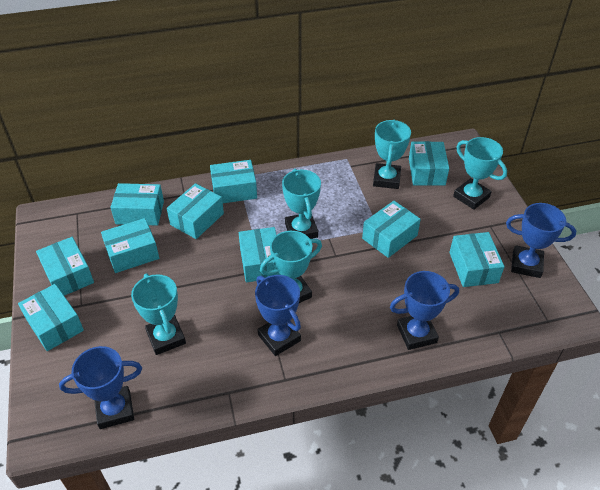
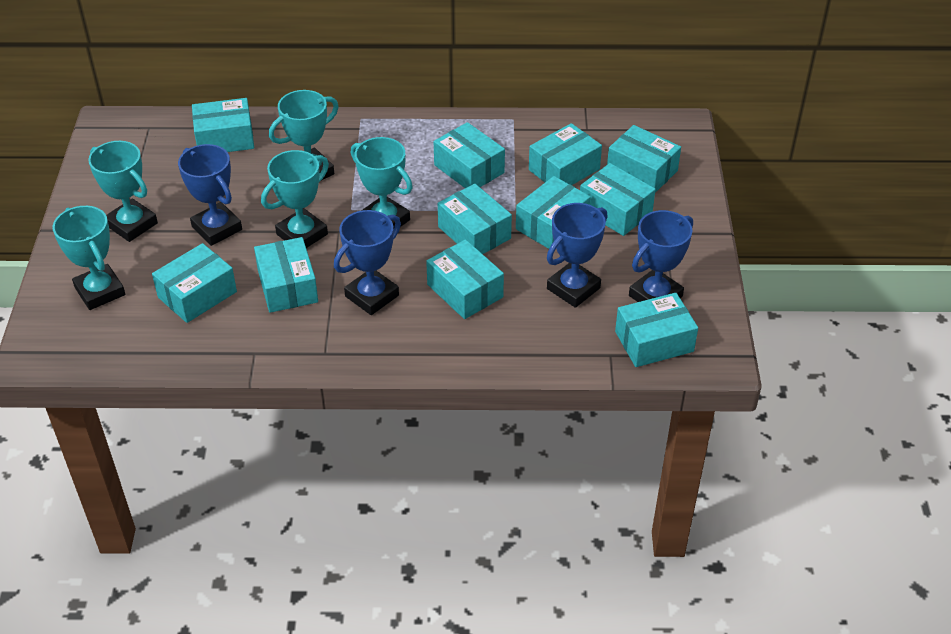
turquoise box: 10 -> 11

